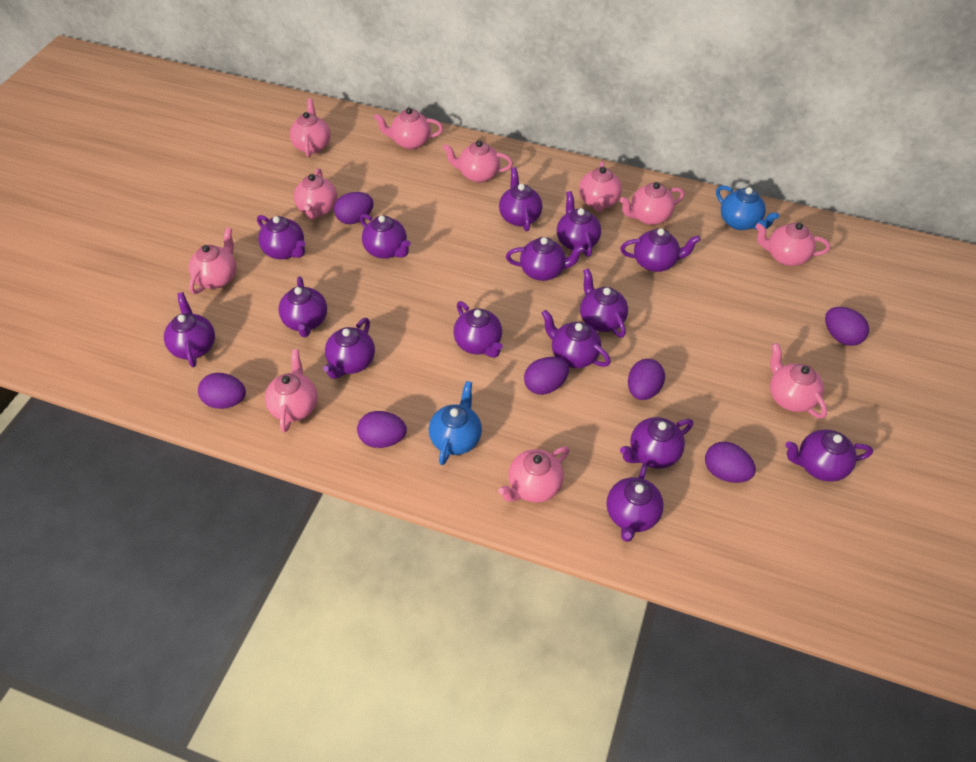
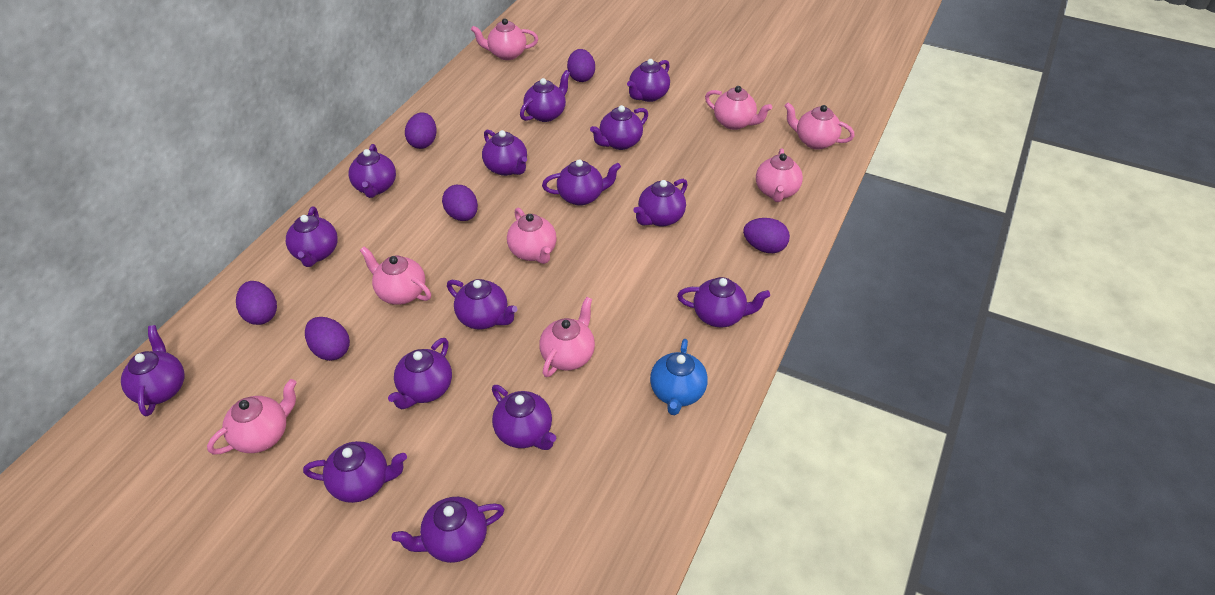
blue teapot: 2 -> 1
pink teapot: 11 -> 8
purple egg: 7 -> 6

